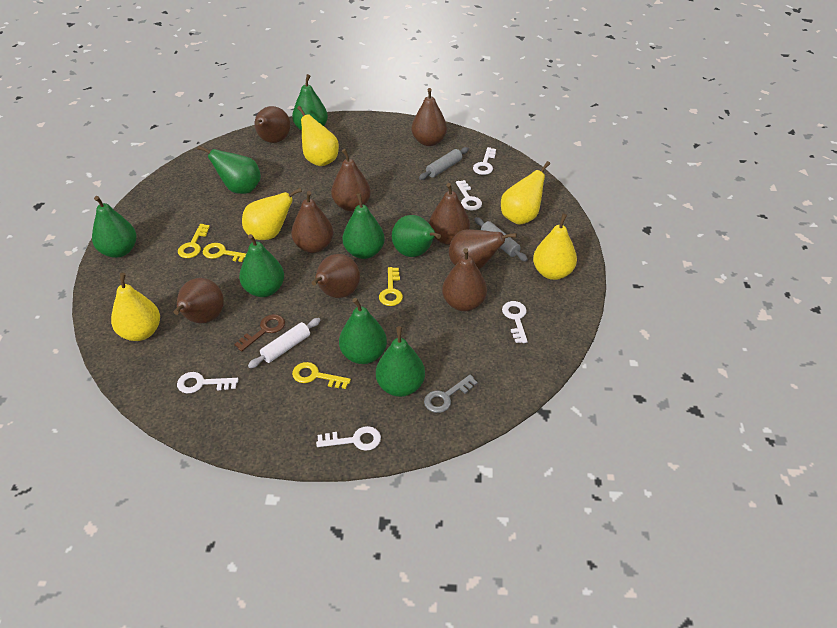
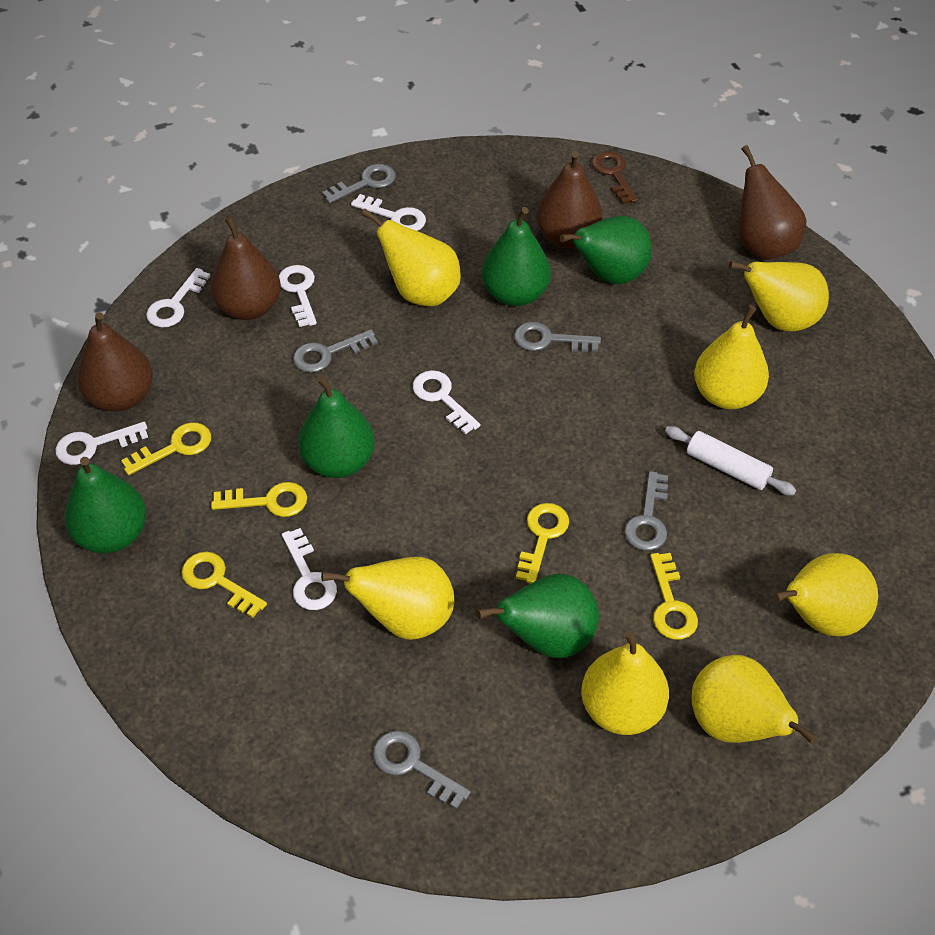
brown pear: 9 -> 4
green pear: 8 -> 5
grey key: 1 -> 5
grey rolling pin: 2 -> 0
white key: 5 -> 6
yellow key: 4 -> 5
yellow pear: 5 -> 7

